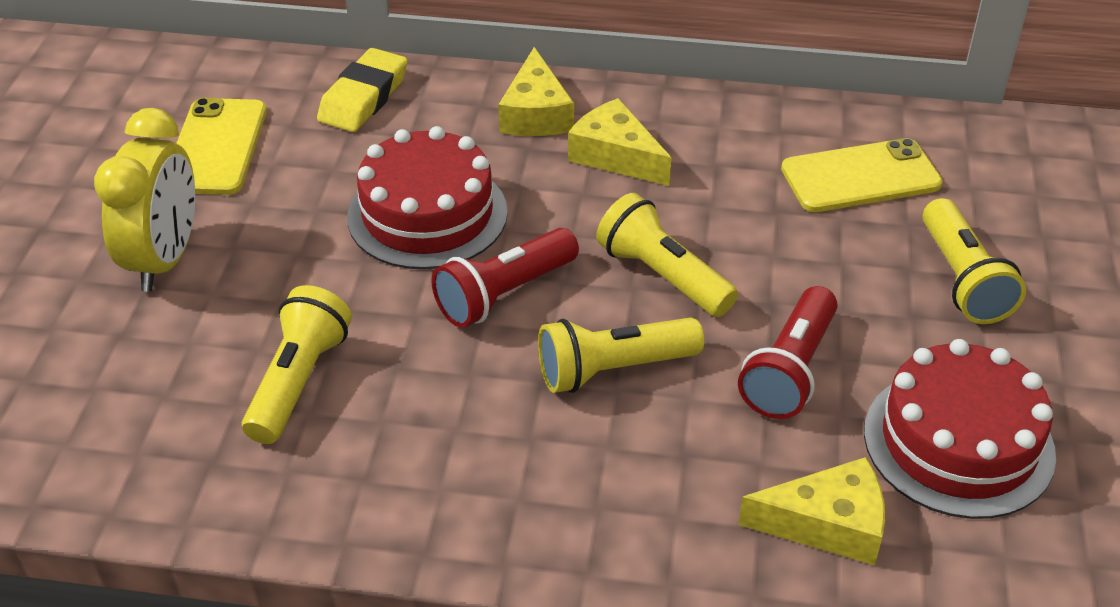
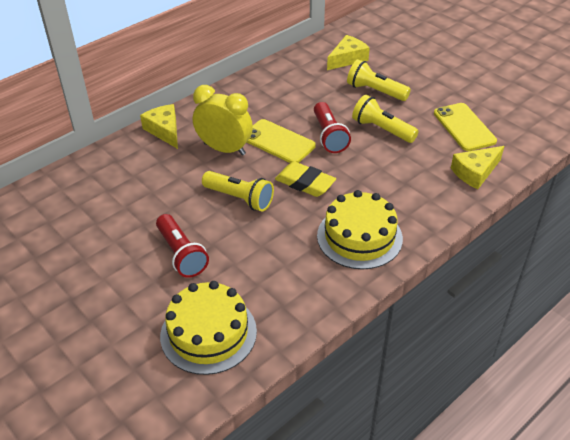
red cake: 2 -> 0
yellow cake: 0 -> 2
yellow flashlight: 4 -> 3

